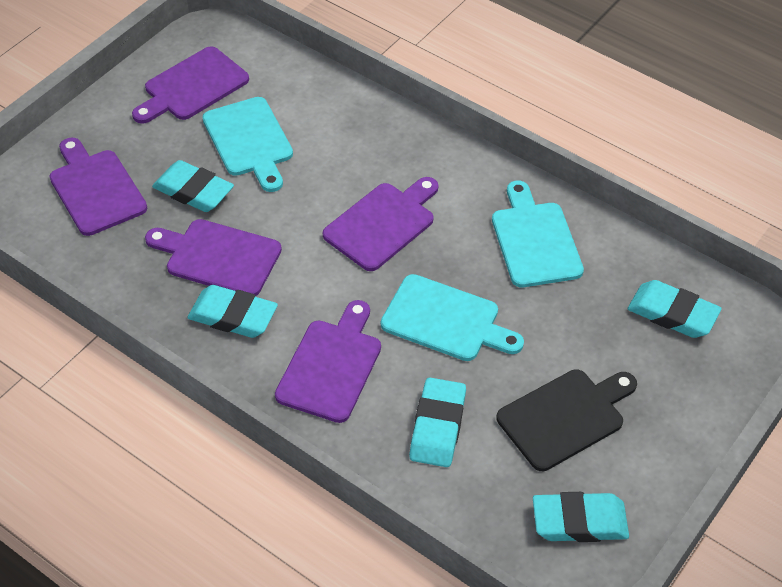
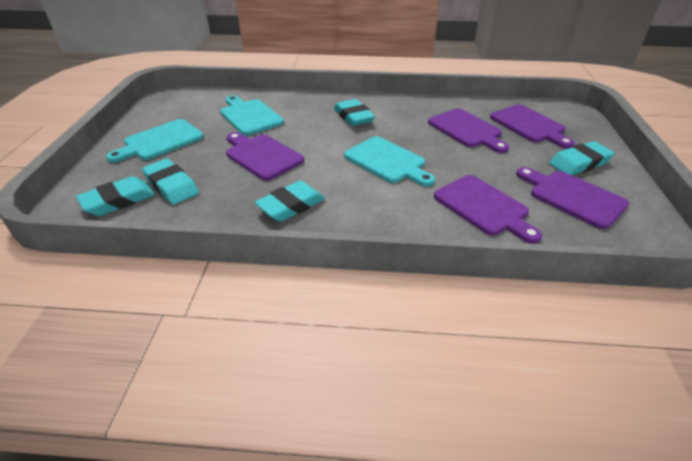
black cutting board: 1 -> 0

